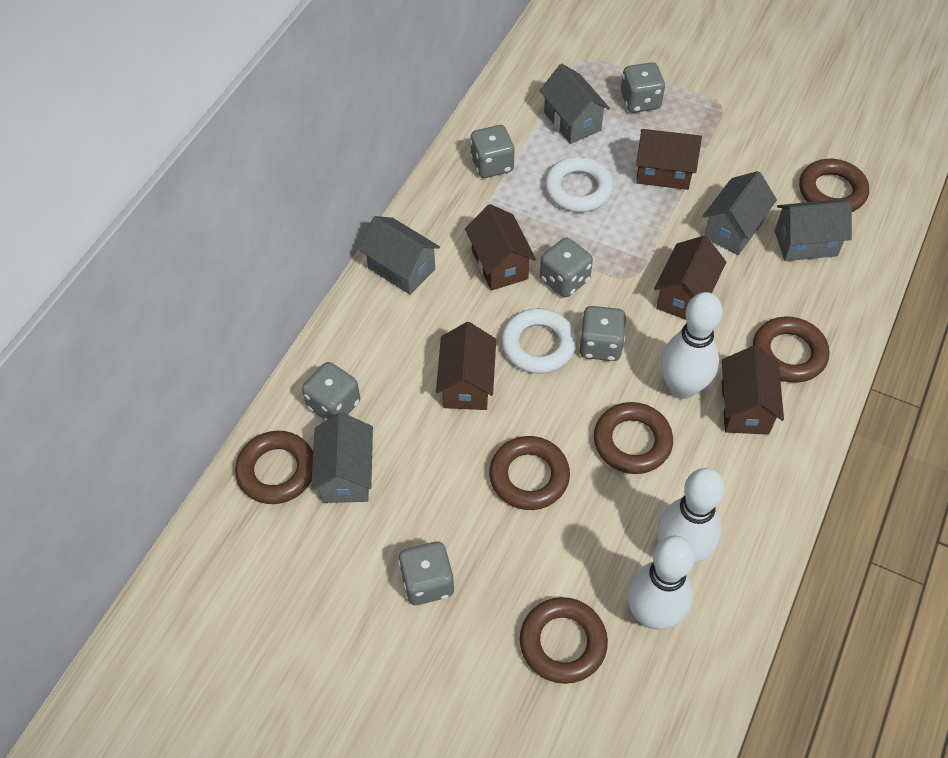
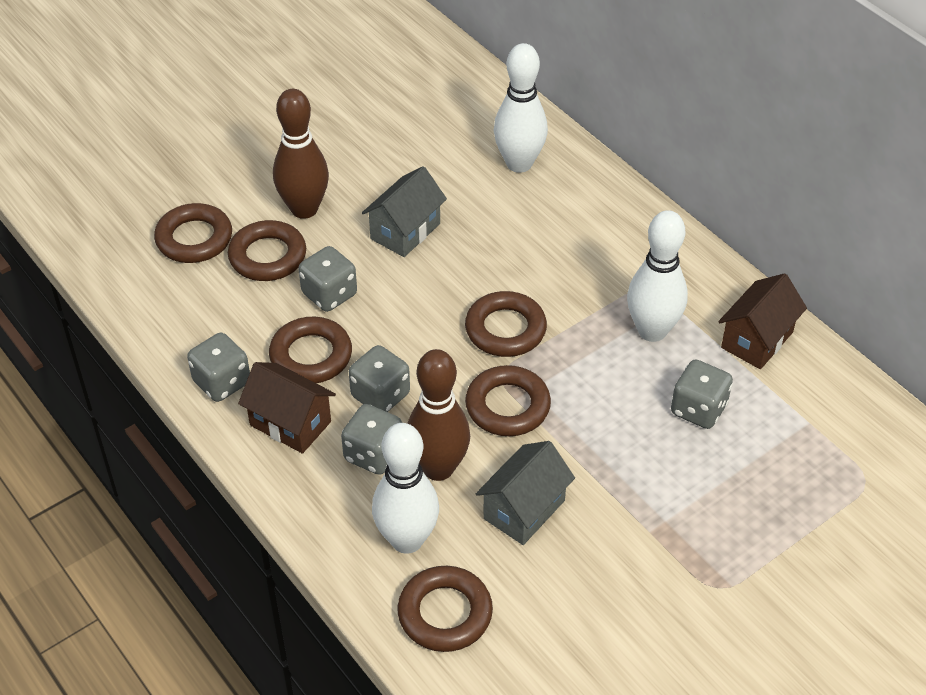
brown bowling pin: 0 -> 2
brown house: 5 -> 2
grey dice: 6 -> 5
grey house: 5 -> 2
white ring: 2 -> 0

